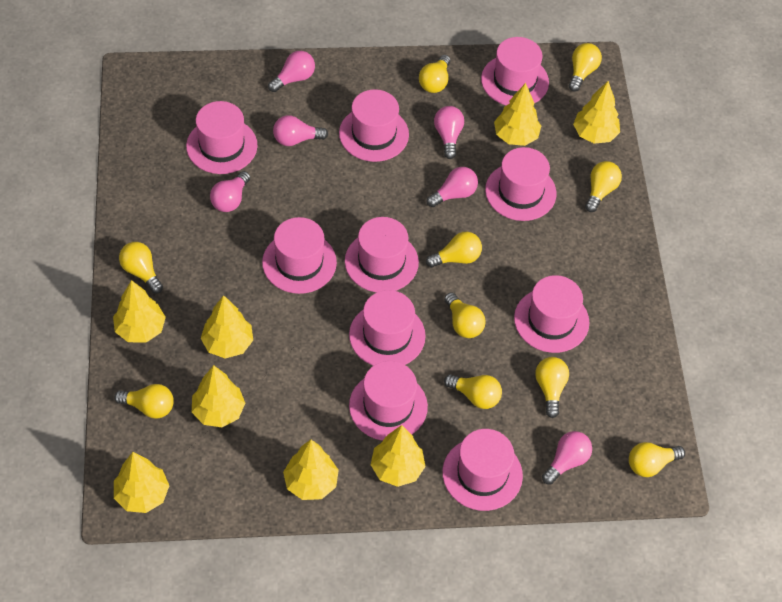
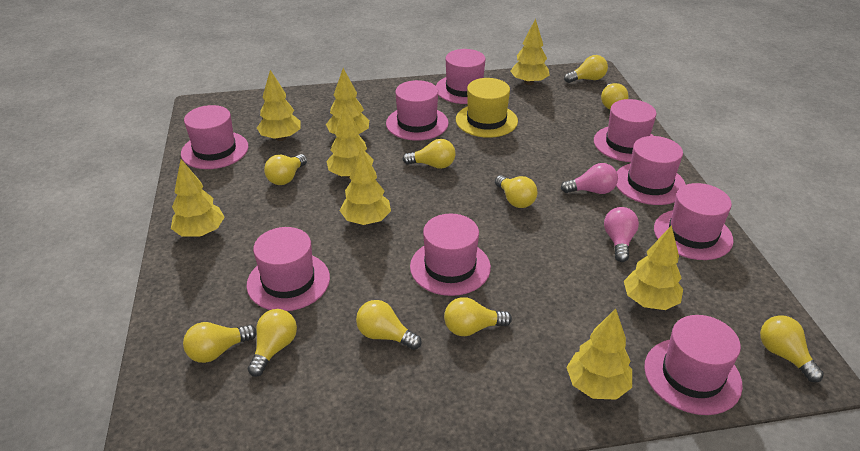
pink hat: 10 -> 9
pink light bulb: 6 -> 2
yellow hat: 0 -> 1

